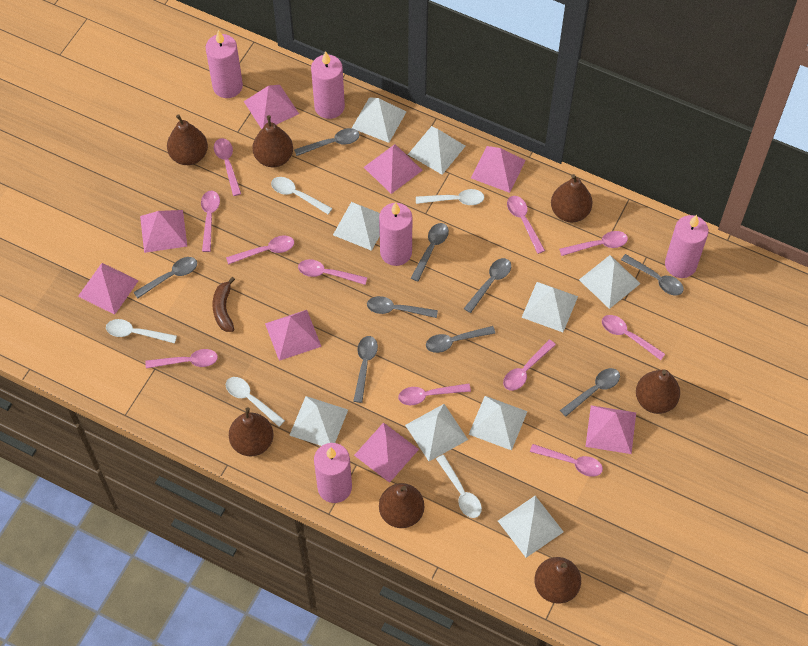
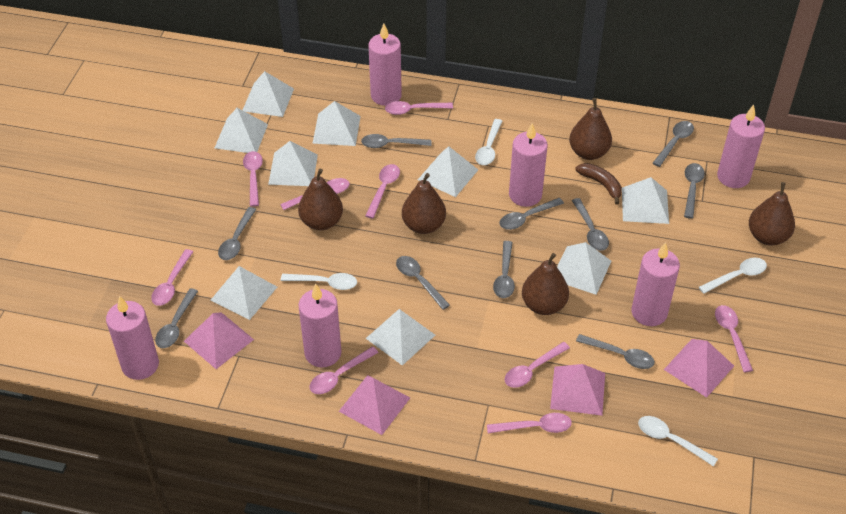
brown pear: 7 -> 5
grey spoon: 9 -> 10
pink candle: 5 -> 6
pink pyramid: 8 -> 4
pink spoon: 11 -> 9
white spoon: 5 -> 4

